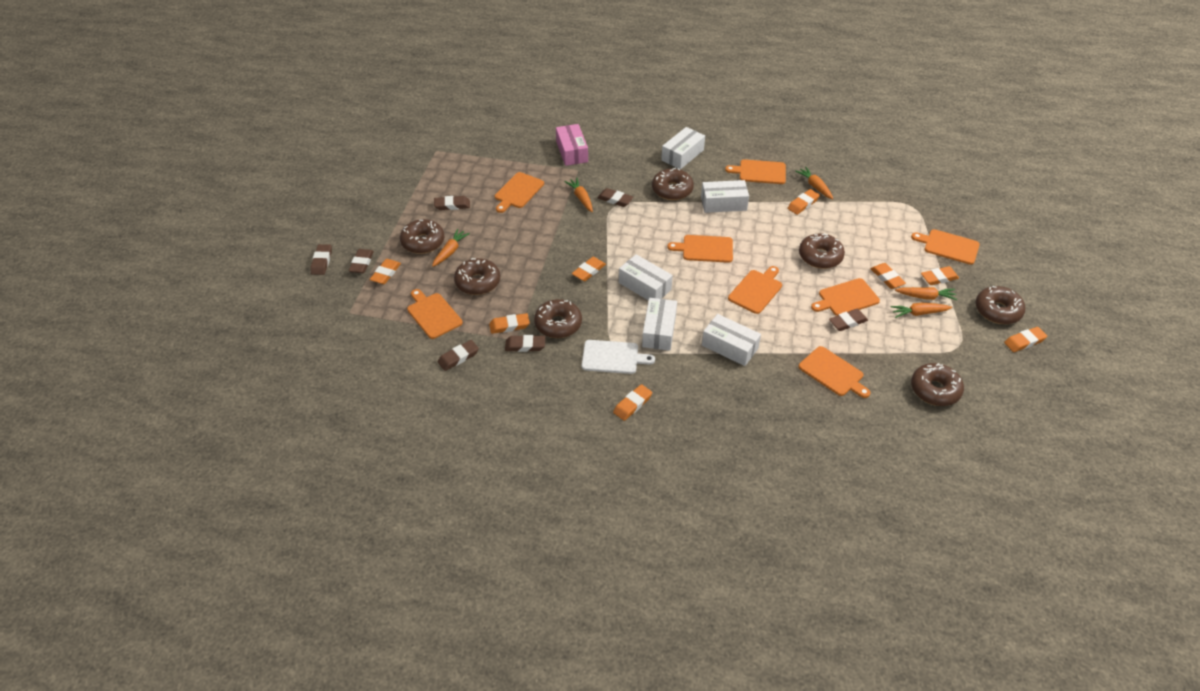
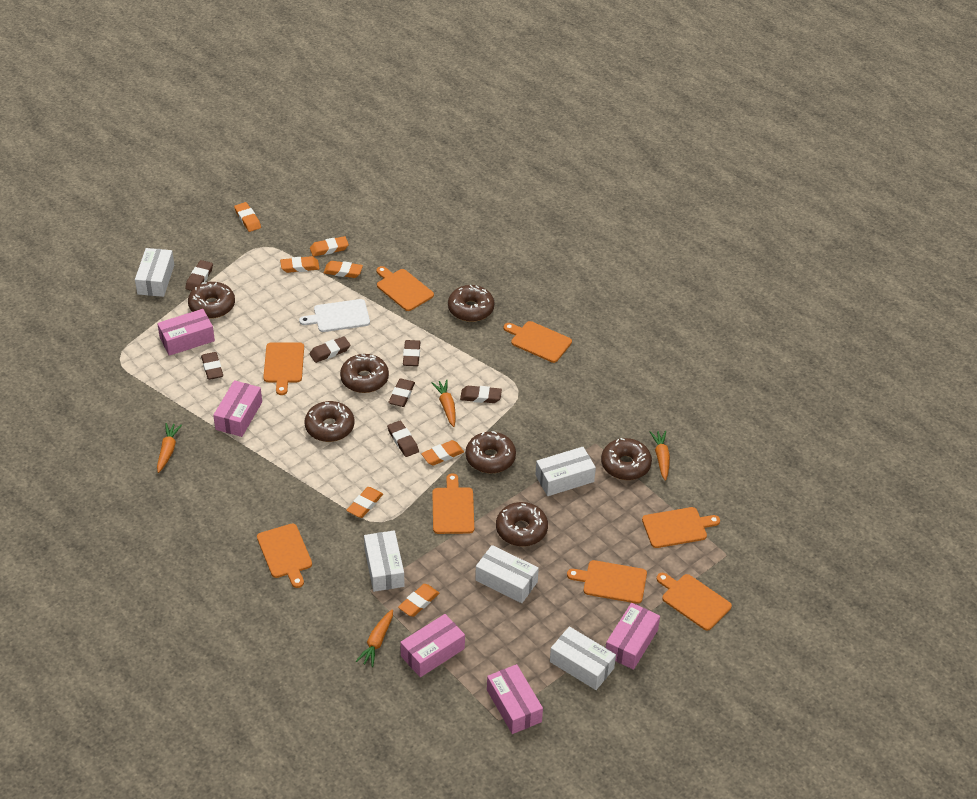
orange carrot: 5 -> 4
orange eraser: 8 -> 7
pink box: 1 -> 5

